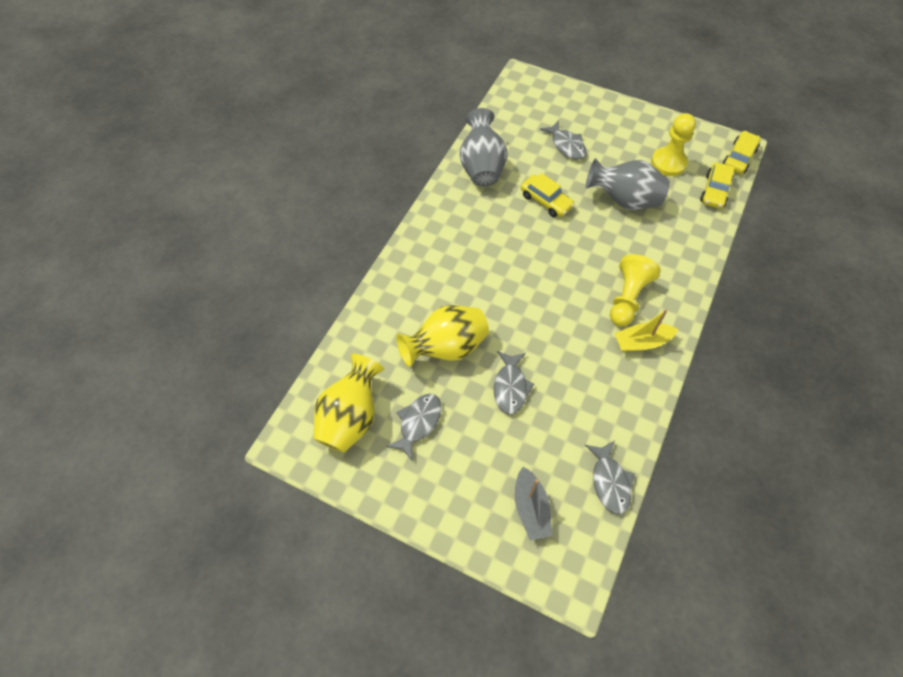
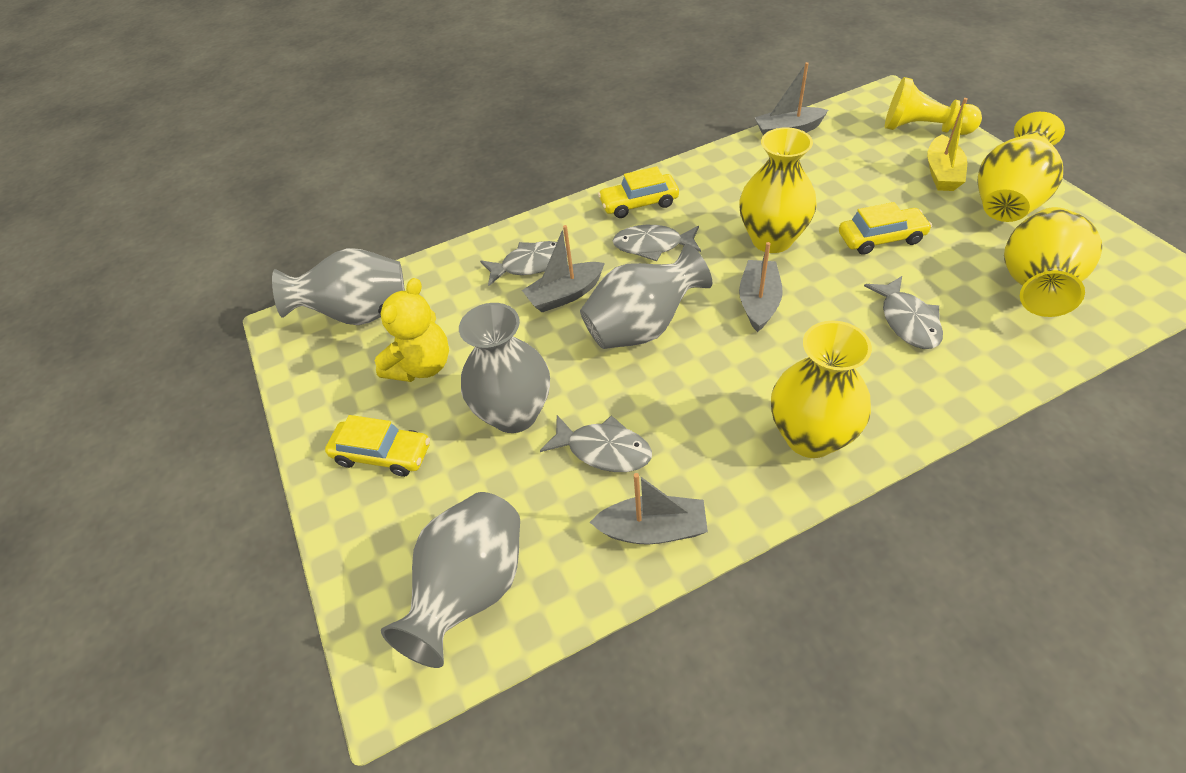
grey boat: 1 -> 4
grey vase: 2 -> 4
yellow pawn: 2 -> 1
yellow teddy bear: 0 -> 1
yellow vase: 2 -> 4

